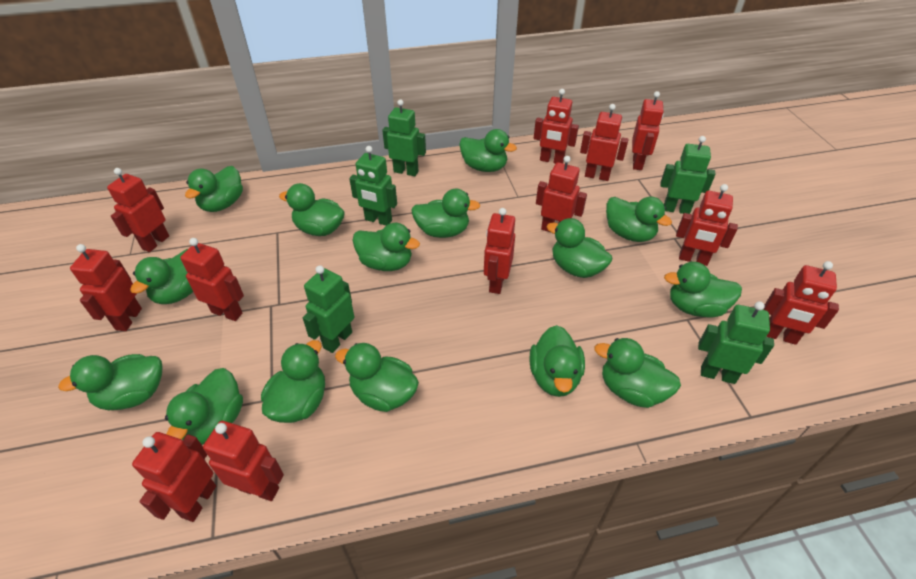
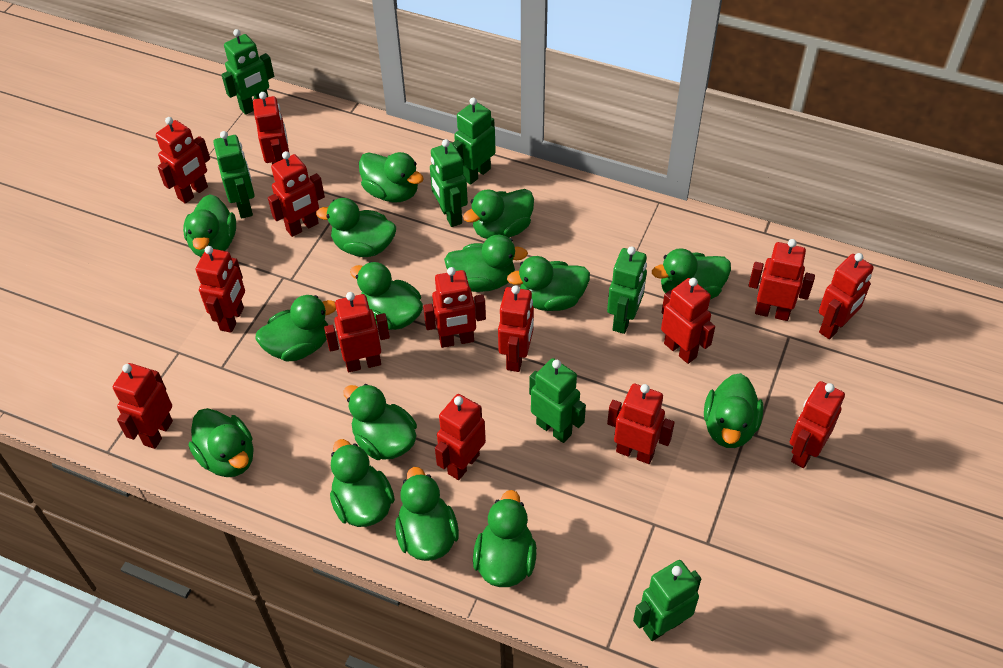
green robot: 5 -> 7
red robot: 12 -> 14

